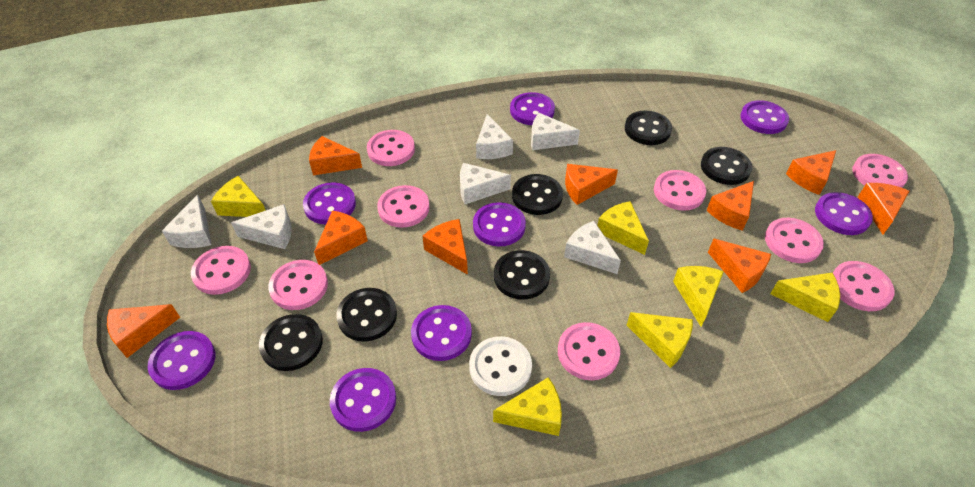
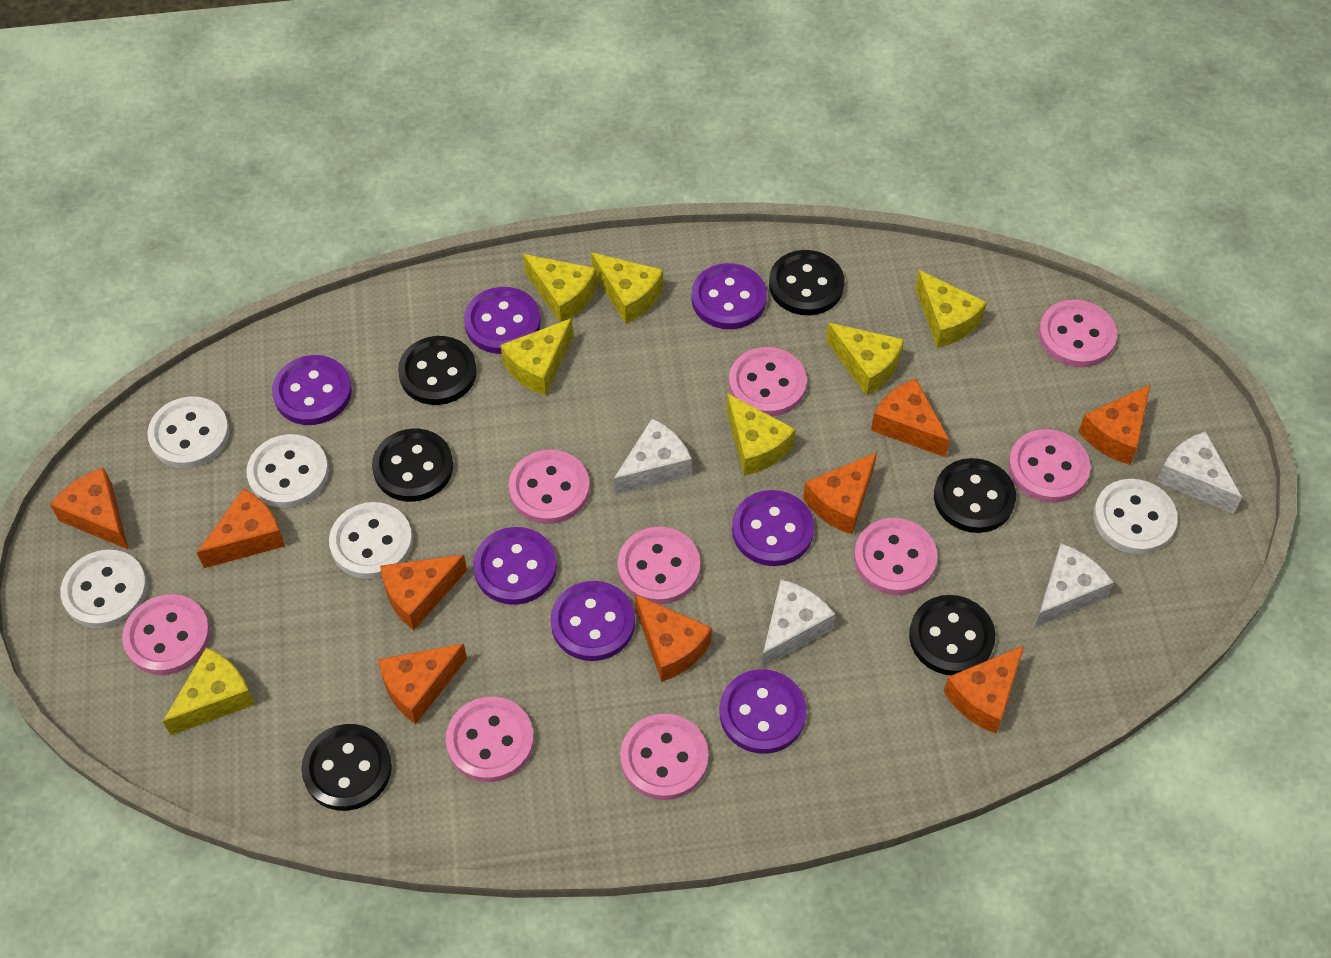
purple button: 8 -> 7
white button: 1 -> 5
white cheese: 6 -> 4
yellow cheese: 6 -> 7

